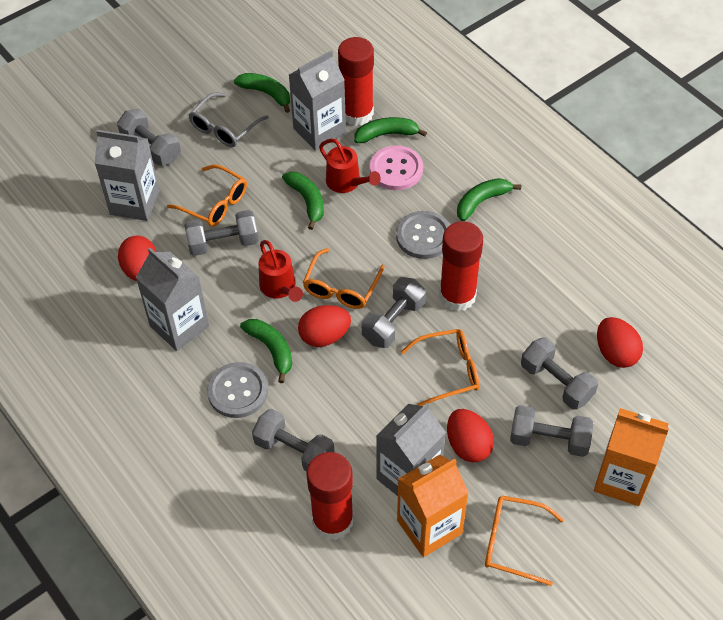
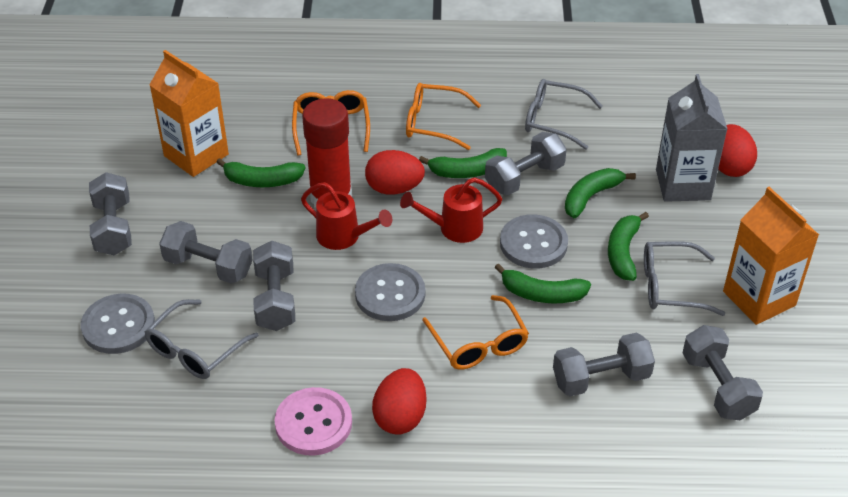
grey button: 2 -> 3
grey carton: 4 -> 1
grey glasses: 1 -> 3
orange glasses: 4 -> 3
red egg: 4 -> 3
red glue stick: 3 -> 1

